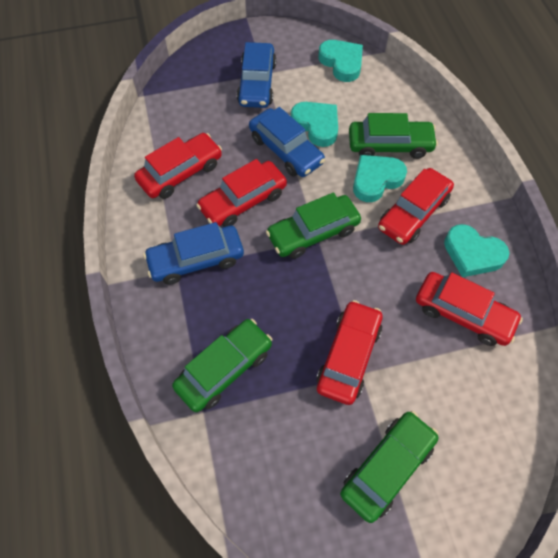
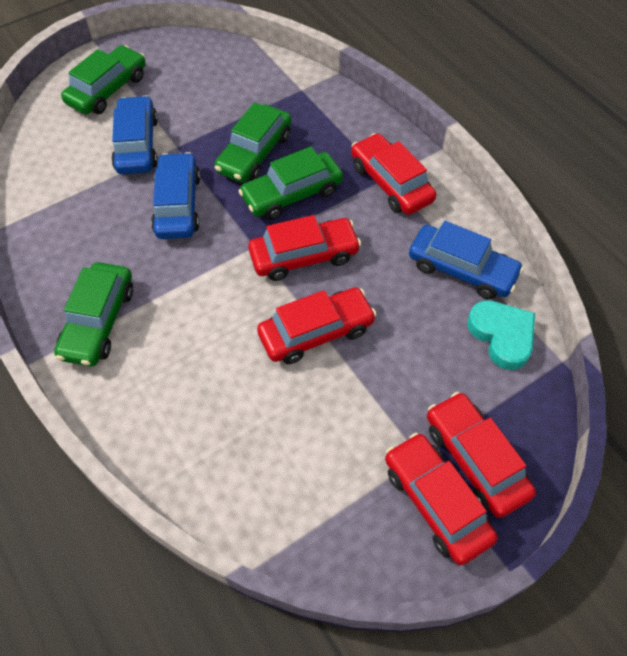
turquoise heart: 4 -> 1

